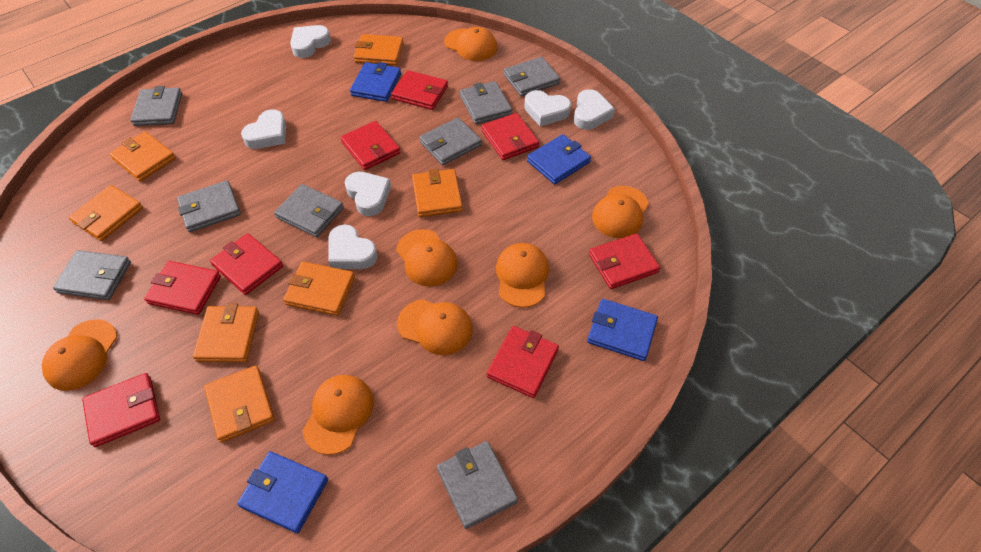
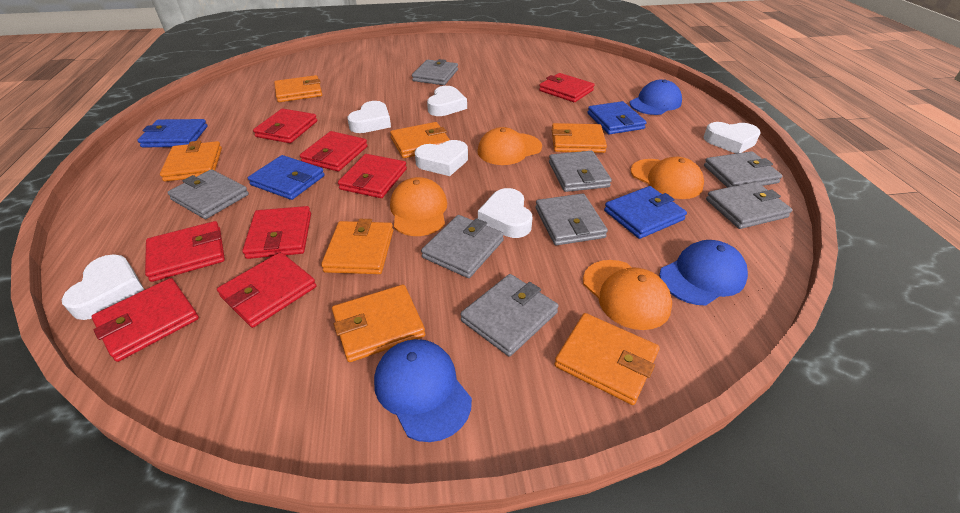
blue cap: 0 -> 3
orange cap: 7 -> 4

